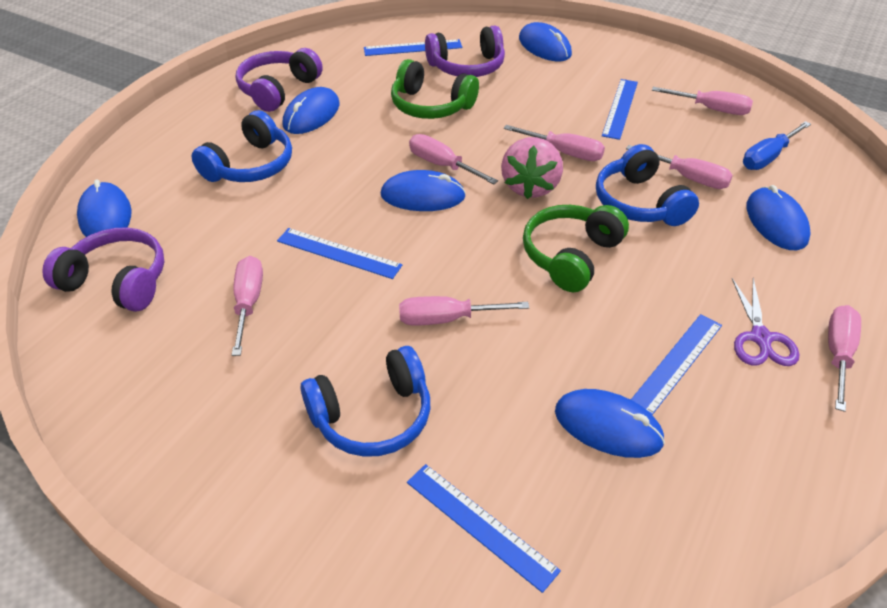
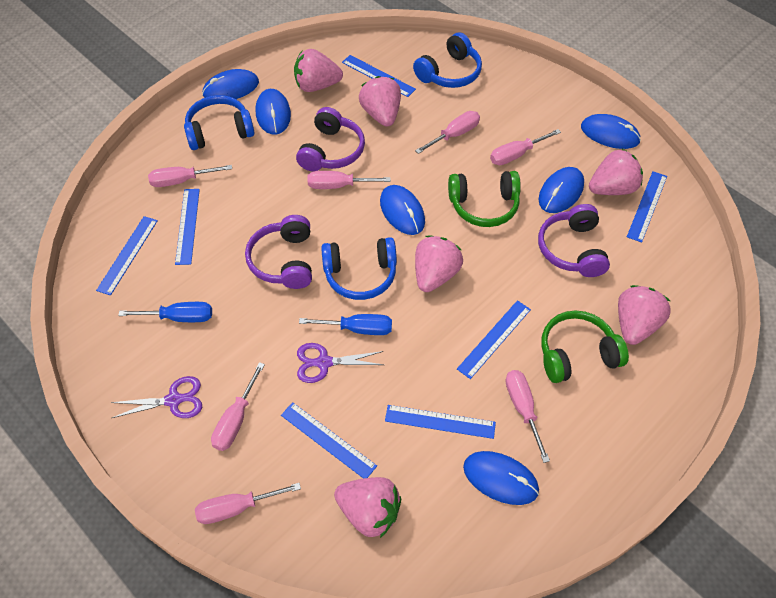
blue ruler: 5 -> 7
blue screwdriver: 1 -> 2
pink strawberry: 1 -> 6
purple scissors: 1 -> 2

